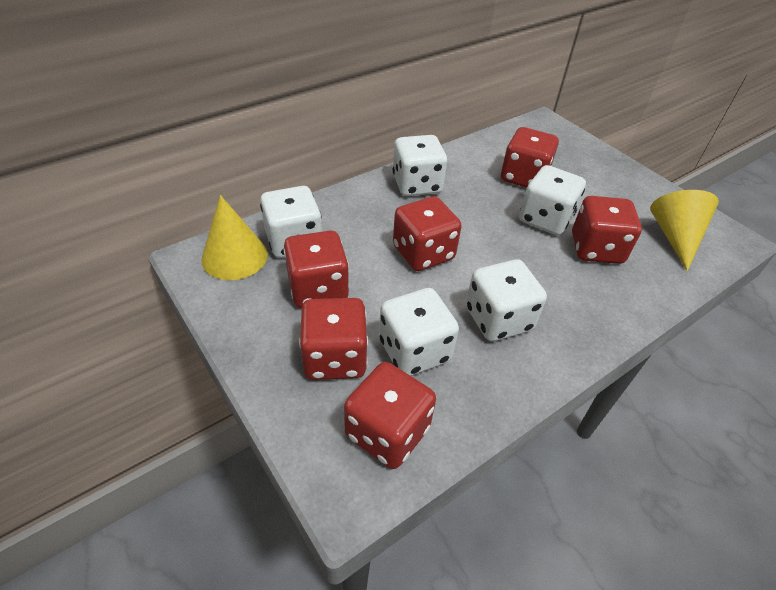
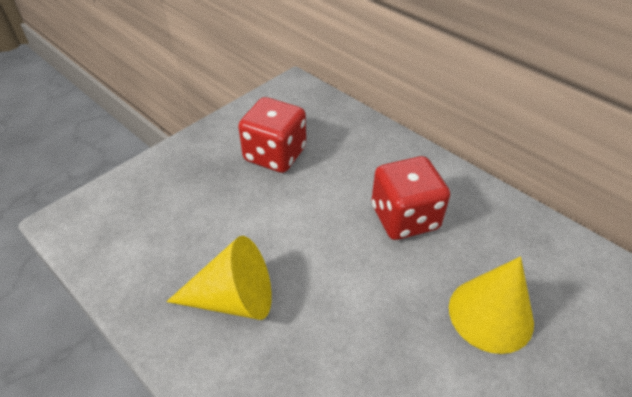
red dice: 6 -> 2
white dice: 5 -> 0

